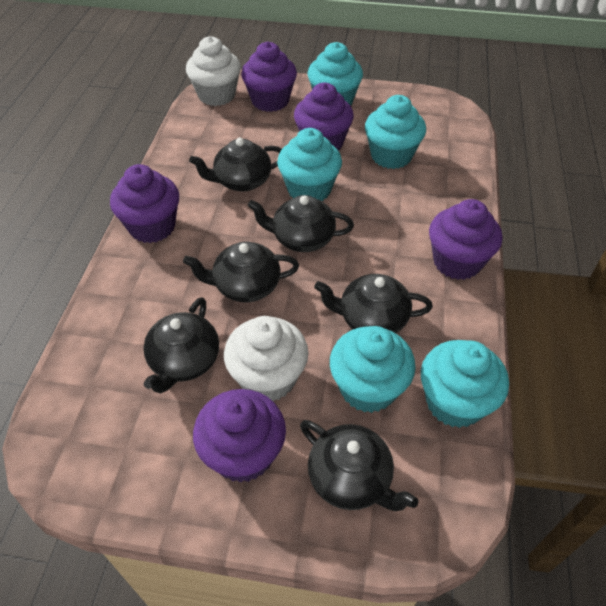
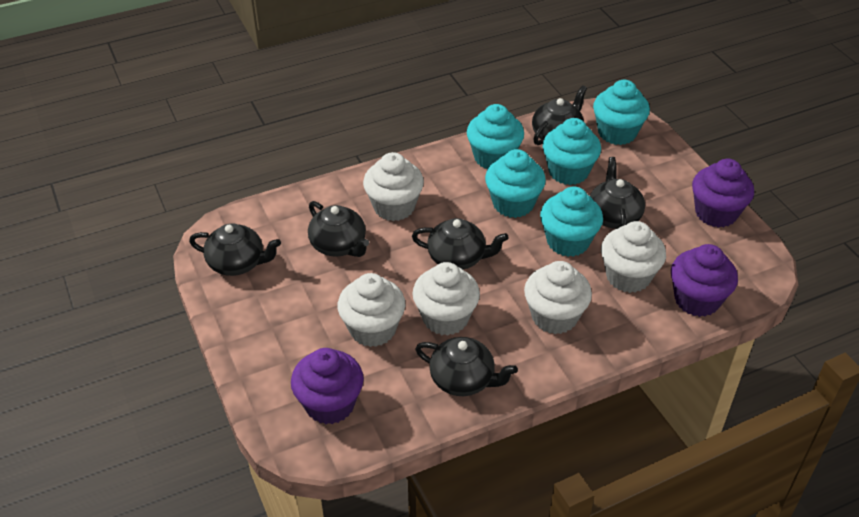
purple cupcake: 5 -> 3
white cupcake: 2 -> 5

